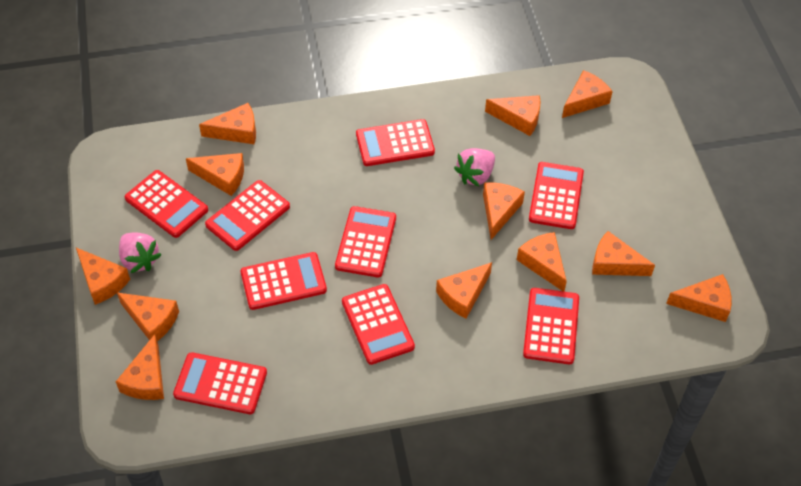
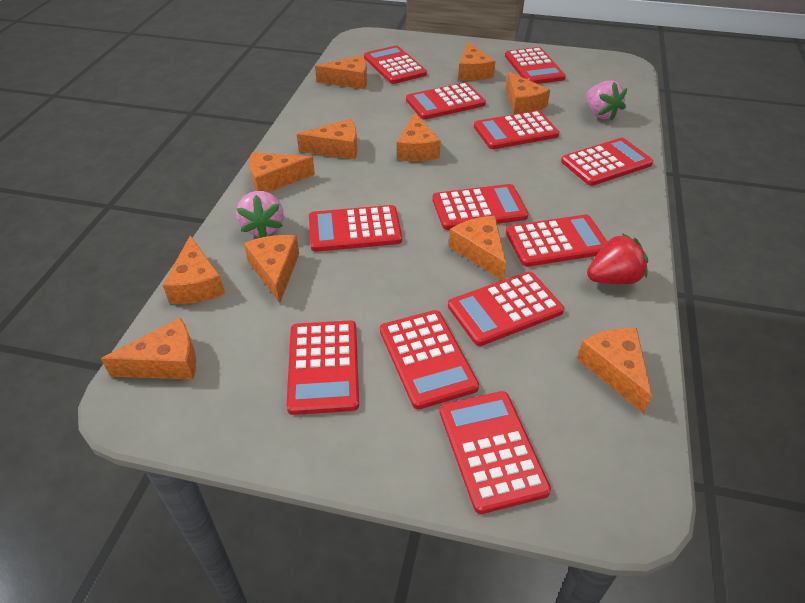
orange cheese: 12 -> 11
red calculator: 9 -> 12
red strawberry: 0 -> 1

